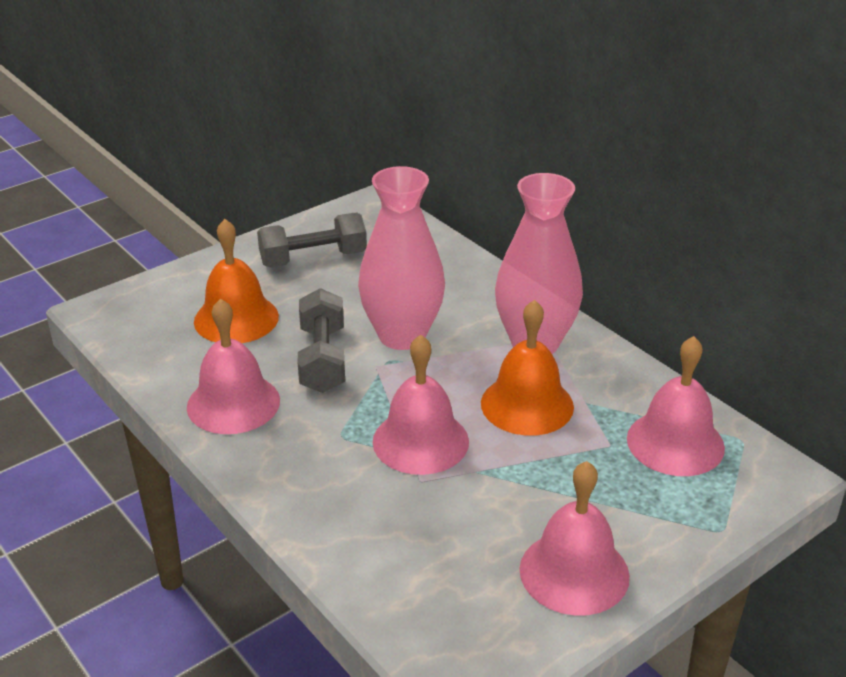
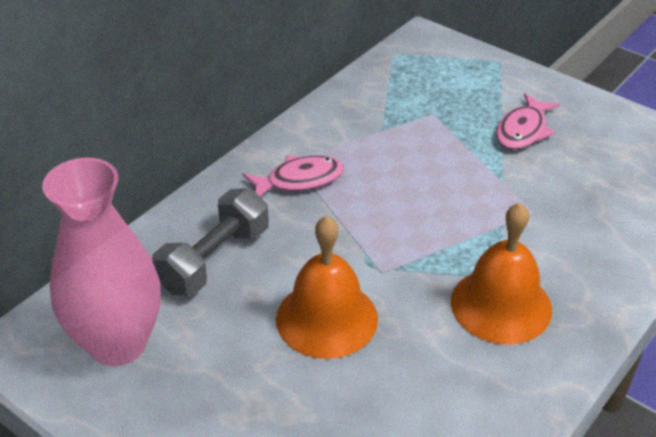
grey dumbbell: 2 -> 1
pink bell: 4 -> 0
pink fish: 0 -> 2
pink vase: 2 -> 1

